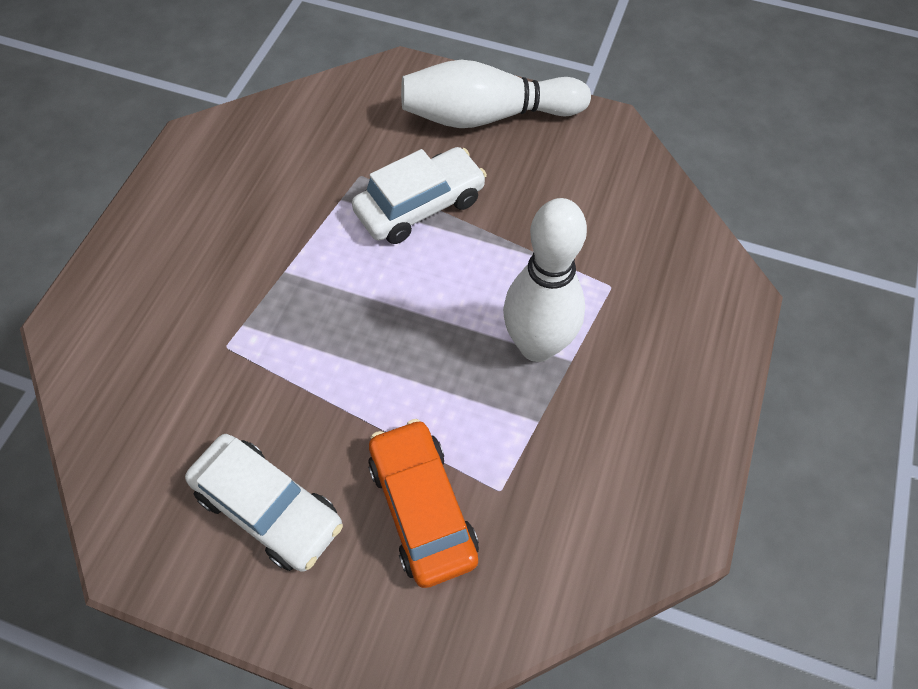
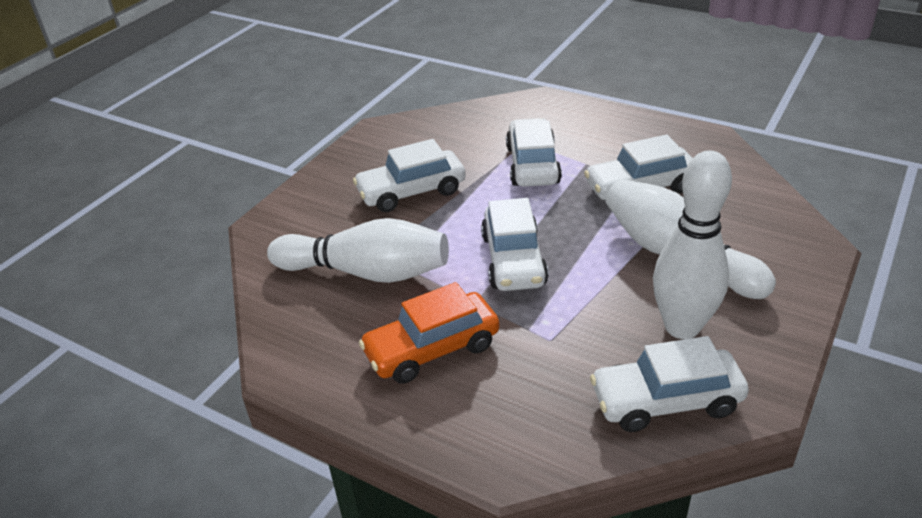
white bowling pin: 2 -> 3
white car: 2 -> 5

